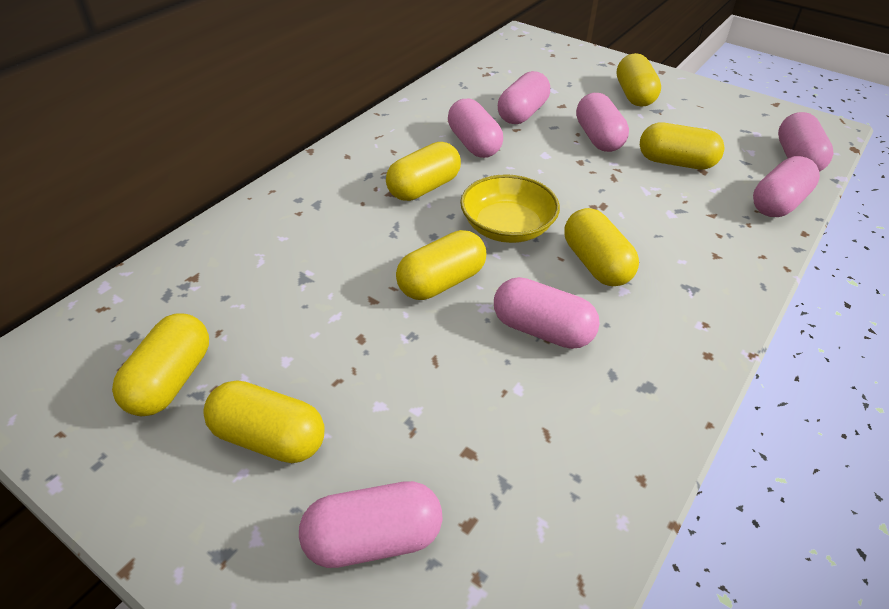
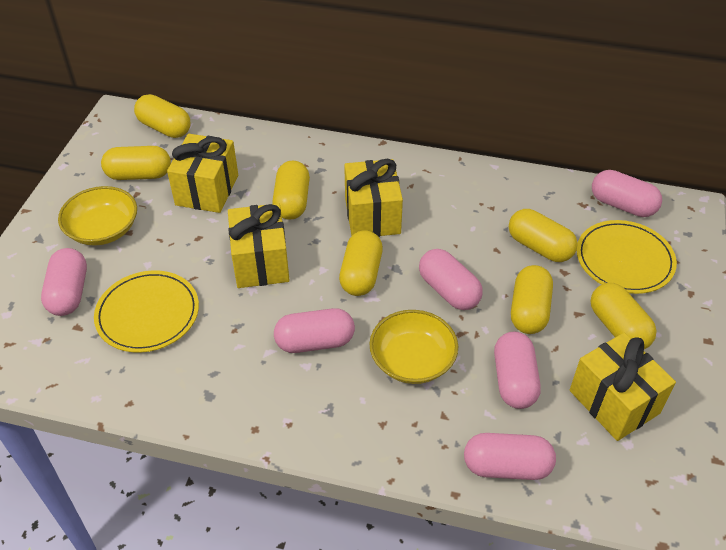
pink capsule: 7 -> 6
yellow bowl: 1 -> 2
yellow gift: 0 -> 4
yellow plate: 0 -> 2

